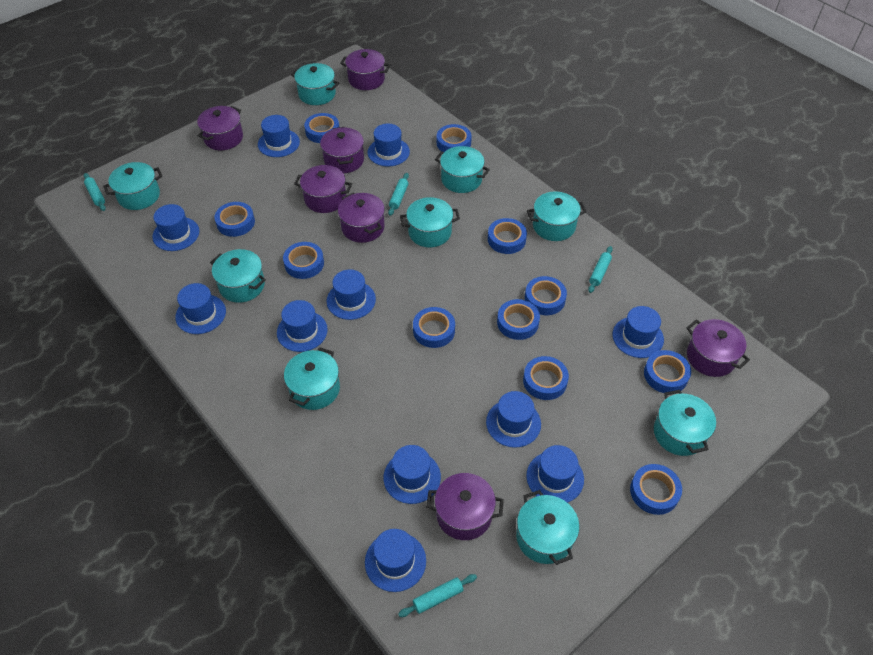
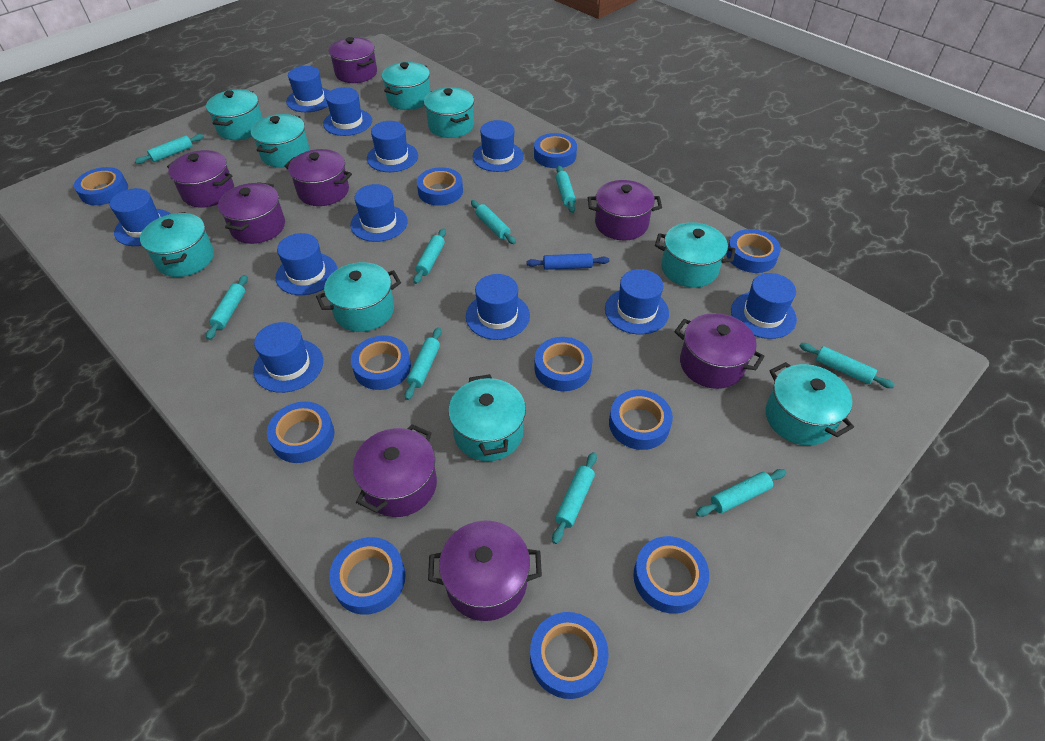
blue rolling pin: 0 -> 1
purple pot: 7 -> 8
turquoise rolling pin: 4 -> 9

